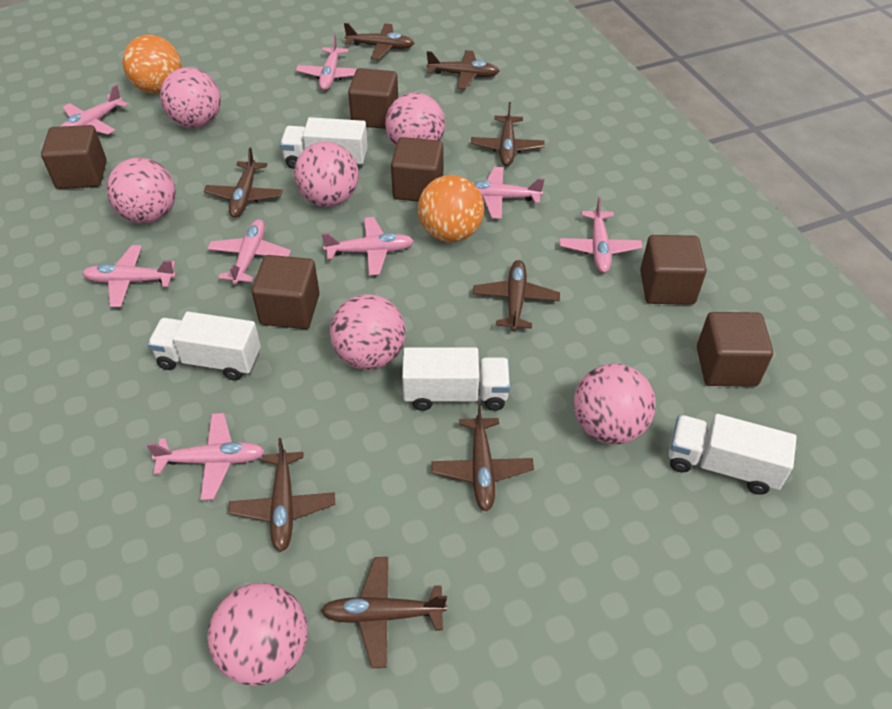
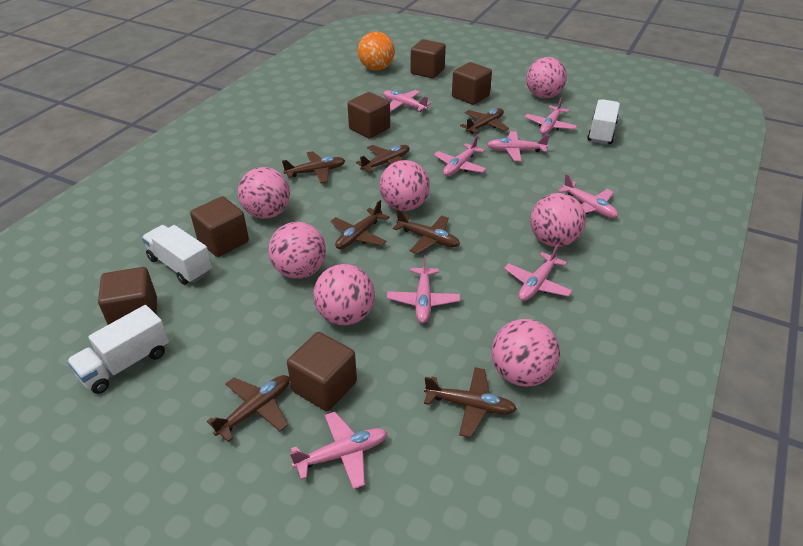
brown plane: 8 -> 7
orange ball: 2 -> 1
white truck: 4 -> 3

